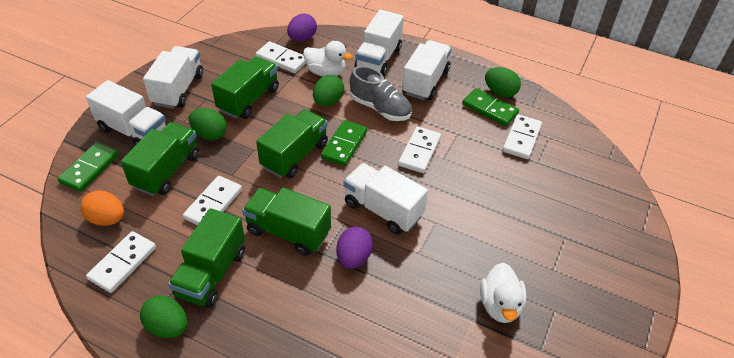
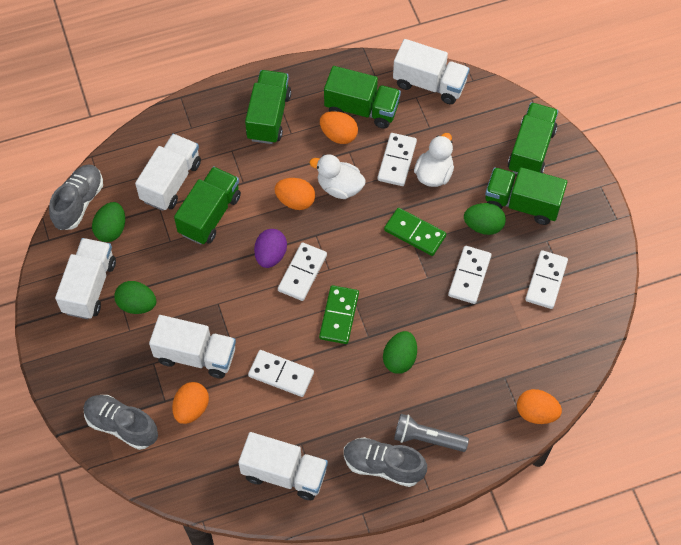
green domino: 3 -> 2
grey flashlight: 0 -> 1
grey shoe: 1 -> 3
orange egg: 1 -> 4
purple egg: 2 -> 1

